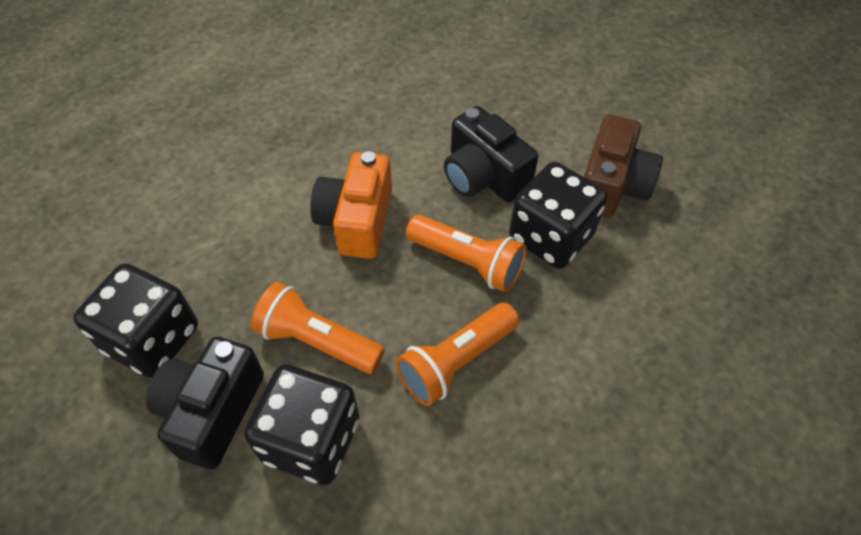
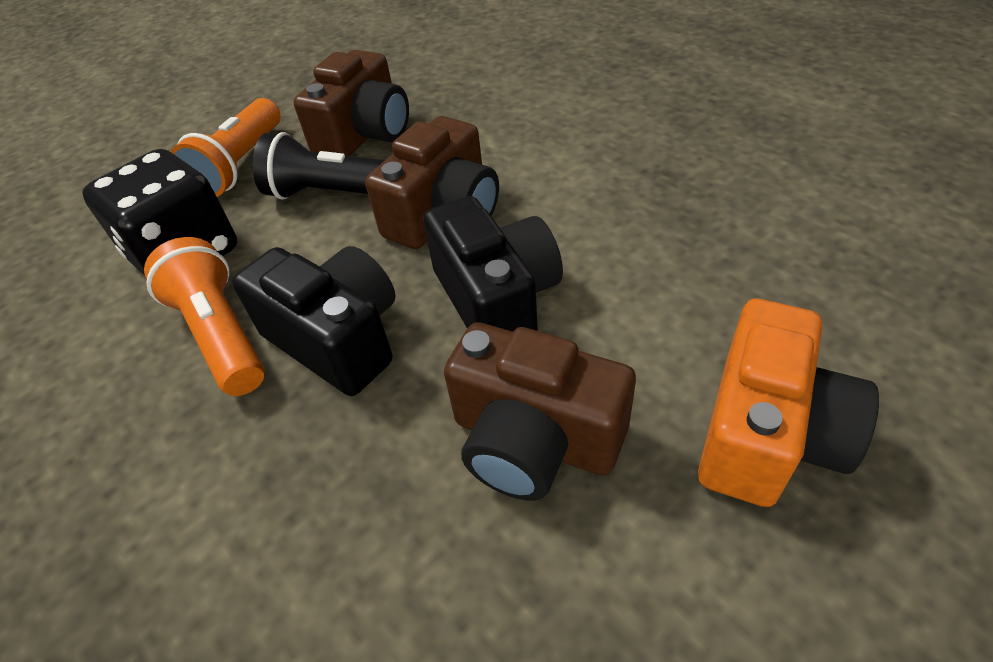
black dice: 3 -> 1
black flashlight: 0 -> 1
brown camera: 1 -> 3
orange flashlight: 3 -> 2

